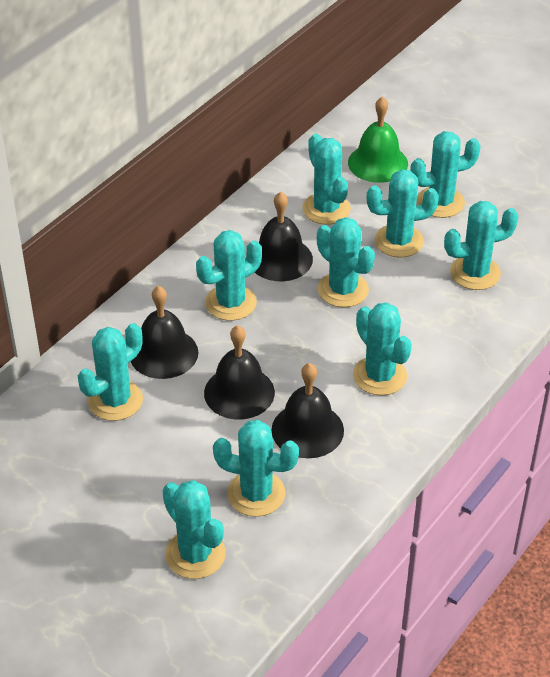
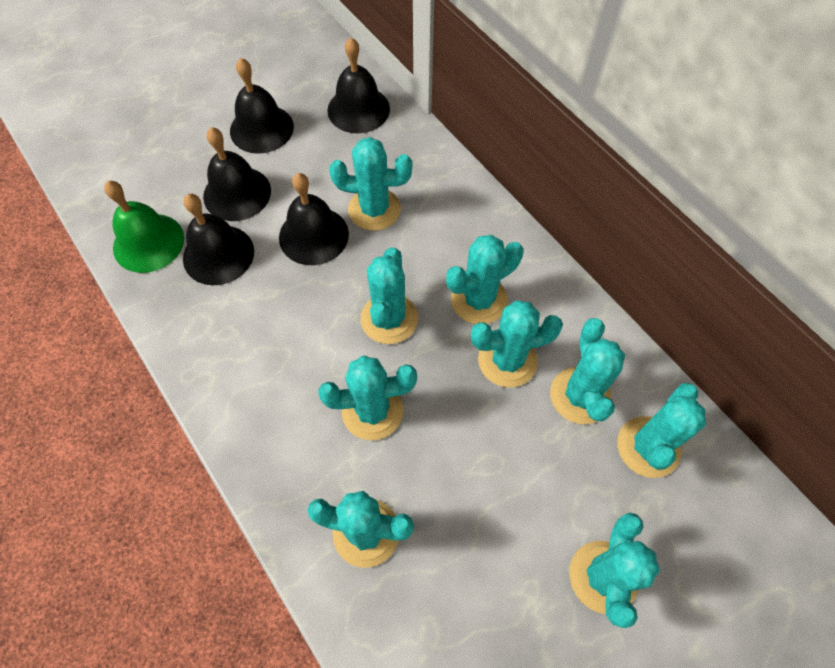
black bell: 4 -> 5
turquoise cactus: 10 -> 9

